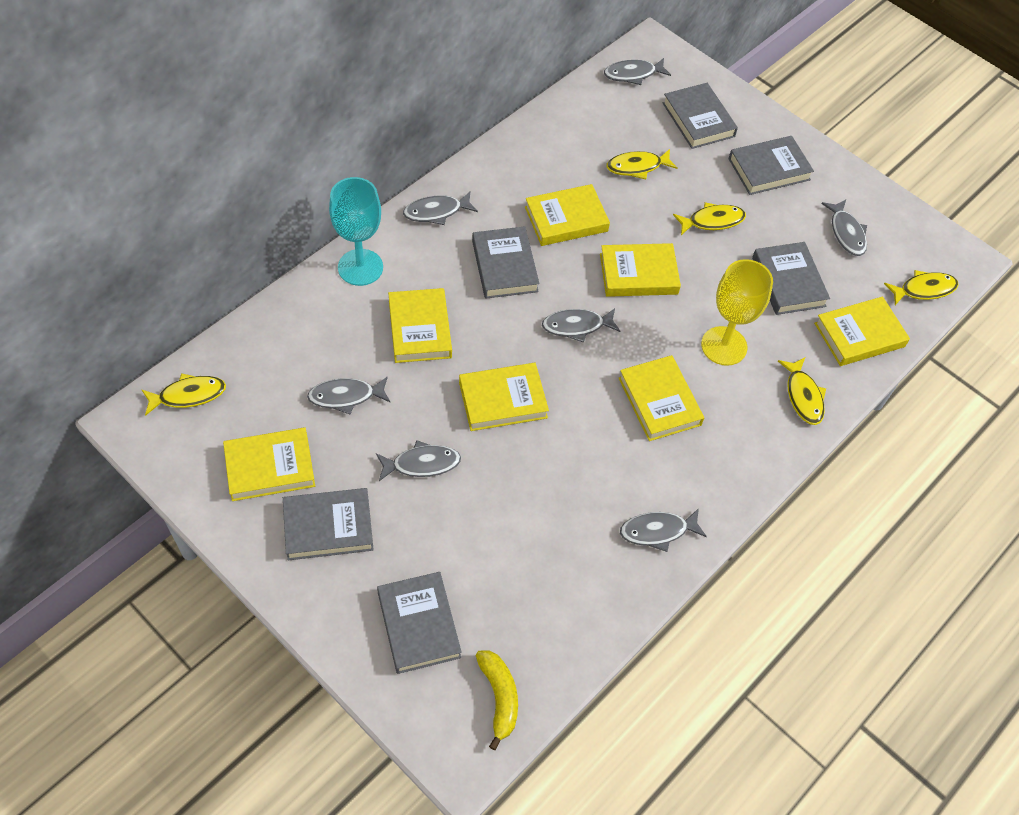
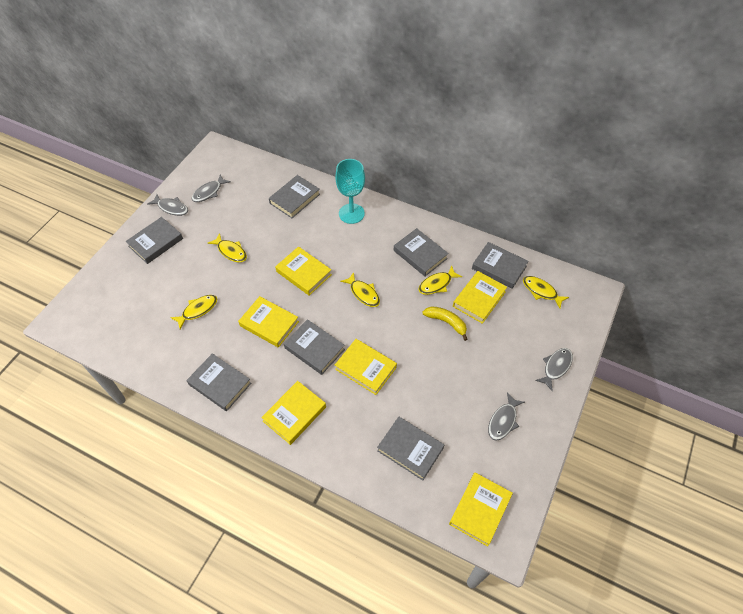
grey book: 6 -> 7
grey fish: 7 -> 4
yellow book: 7 -> 6
yellow goblet: 1 -> 0

